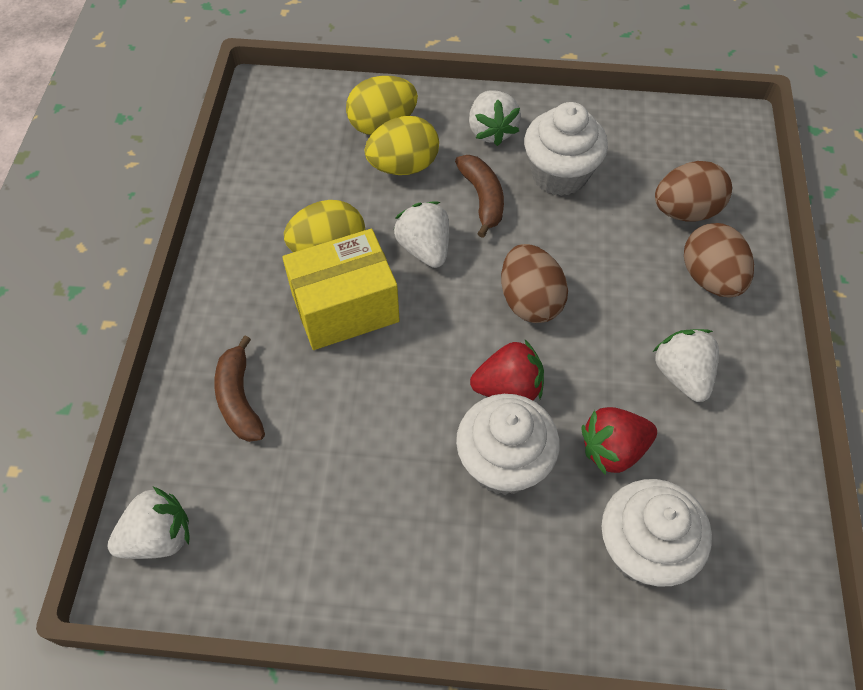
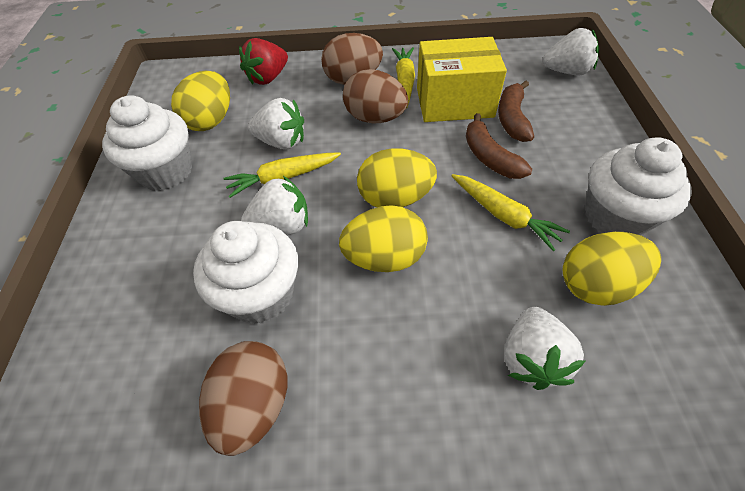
red strawberry: 2 -> 1
yellow carrot: 0 -> 3
yellow egg: 3 -> 4

